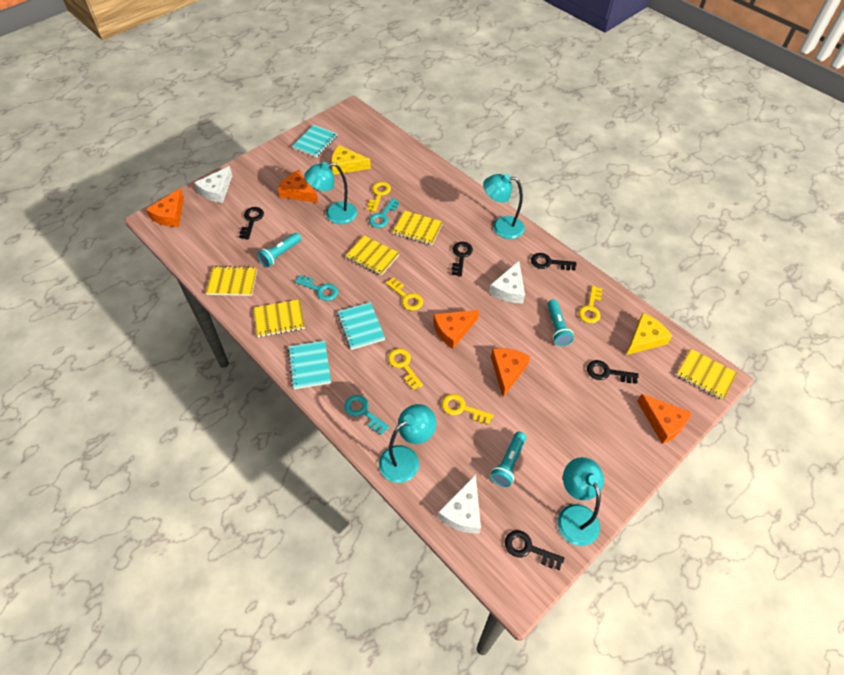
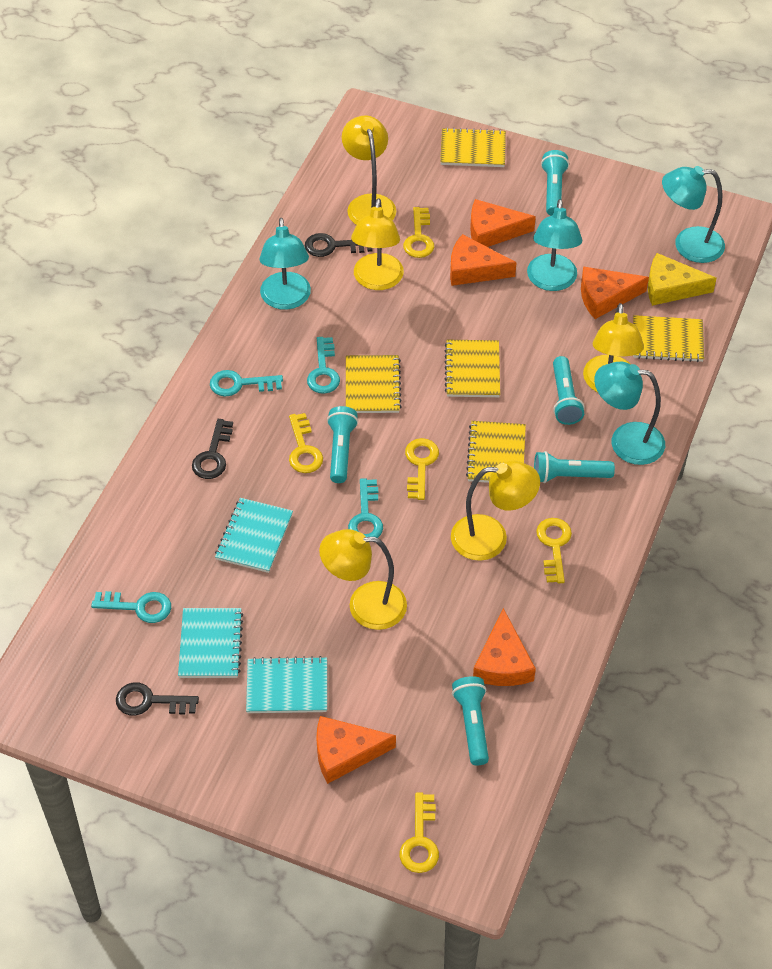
black key: 5 -> 3
turquoise flashlight: 3 -> 5
turquoise key: 3 -> 4
white cheese: 3 -> 0
yellow cheese: 2 -> 1
yellow lamp: 0 -> 5

